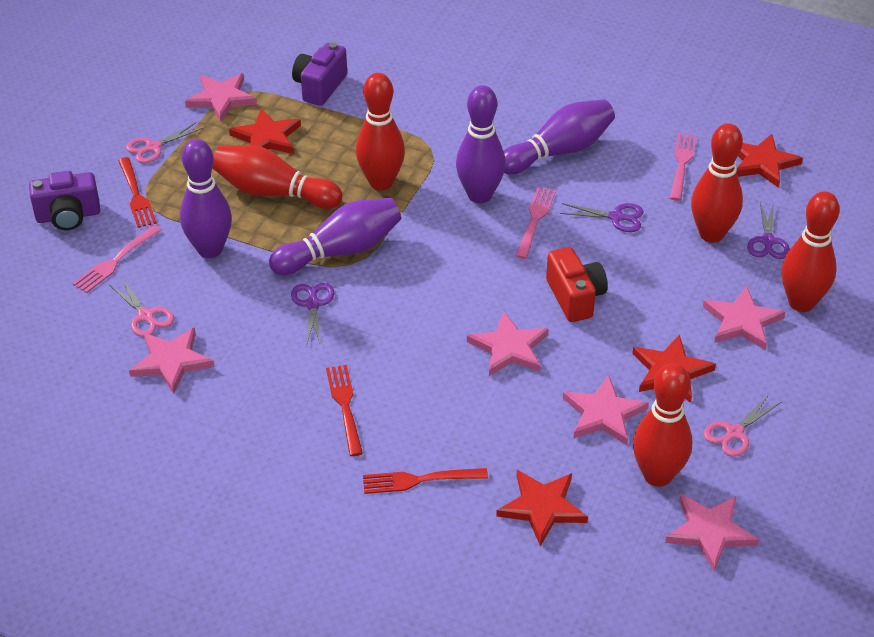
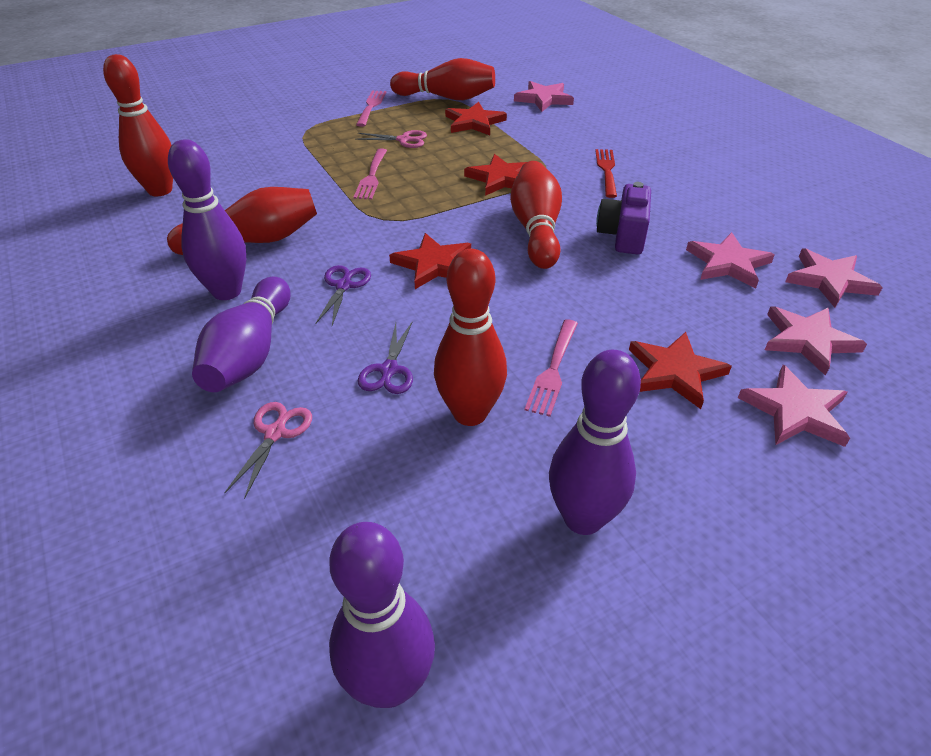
pink scissors: 3 -> 2
pink star: 6 -> 5
purple camera: 2 -> 1
purple scissors: 3 -> 2
red camera: 1 -> 0
red fork: 3 -> 1

